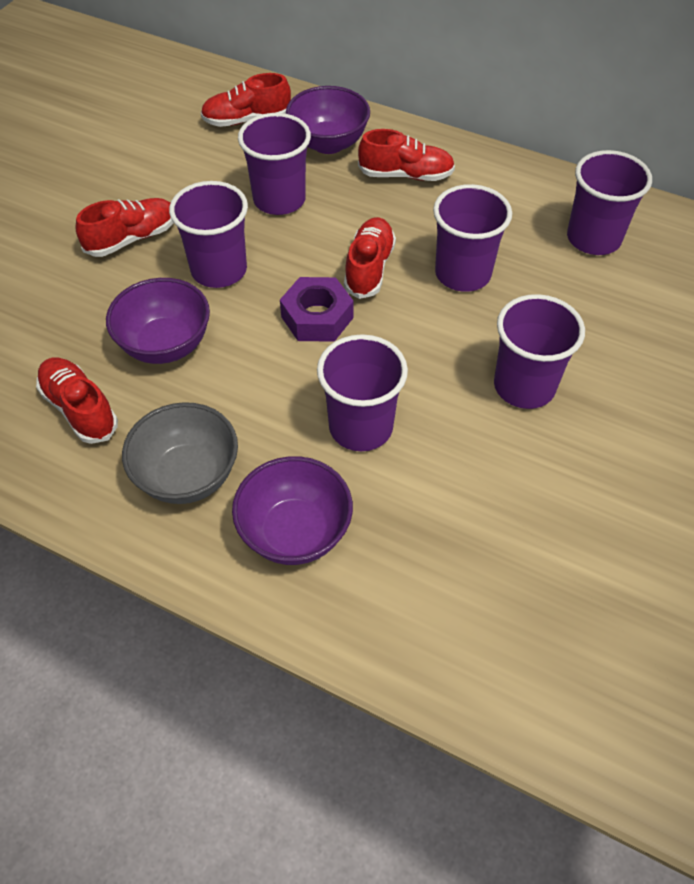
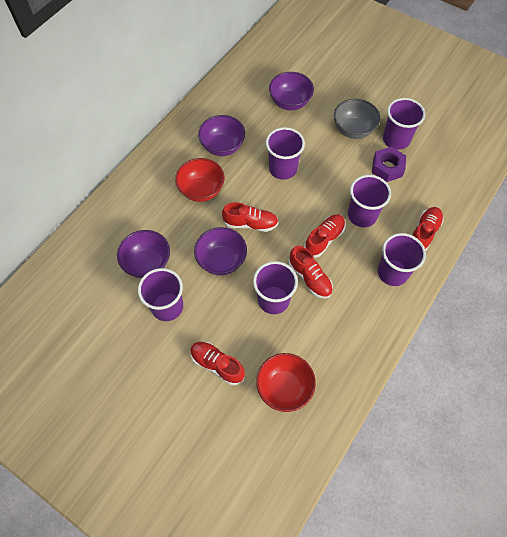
purple bowl: 3 -> 4
red bowl: 0 -> 2

